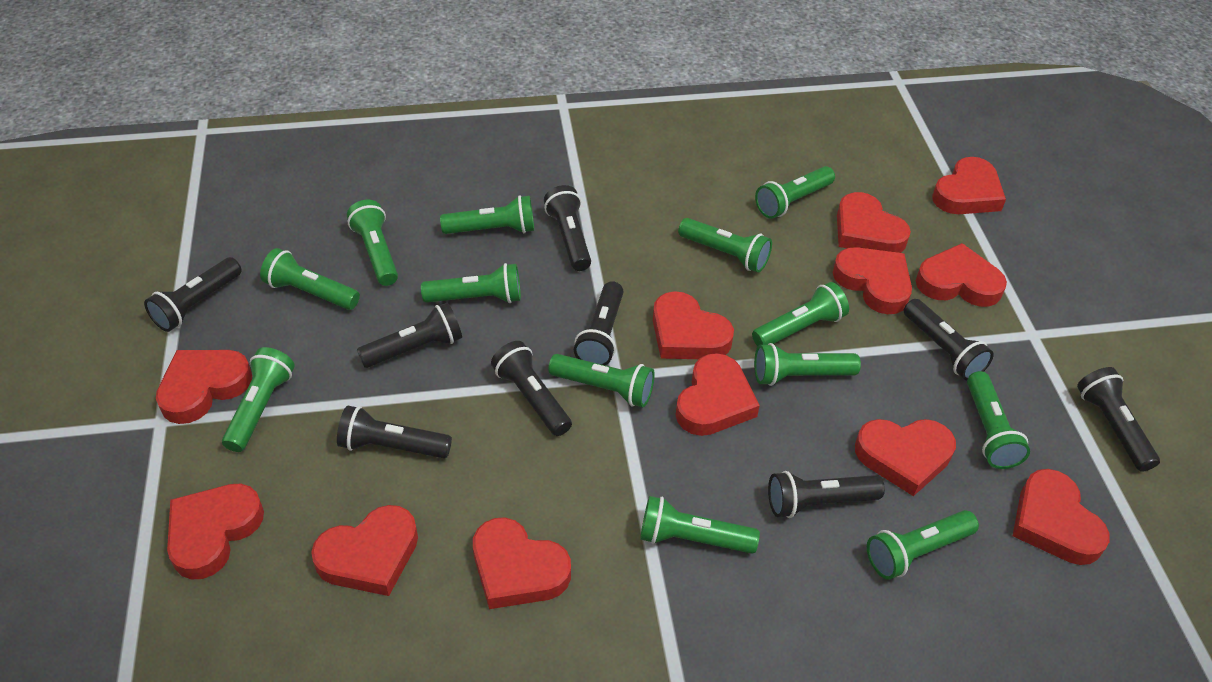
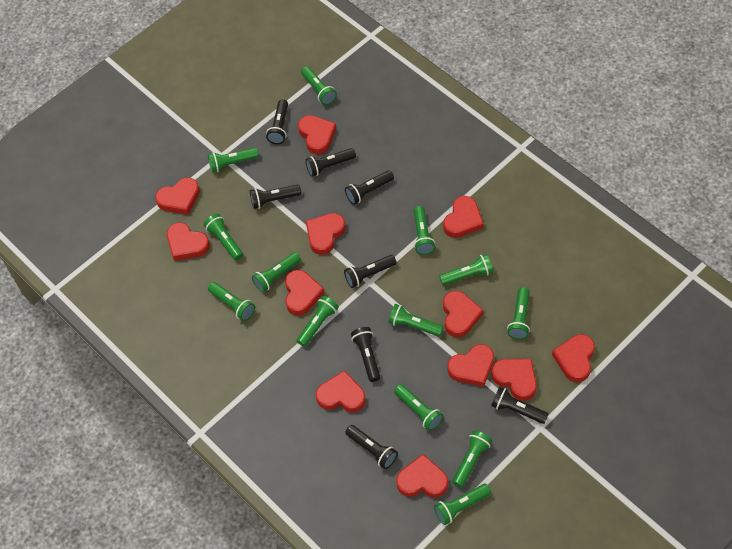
black flashlight: 9 -> 8

